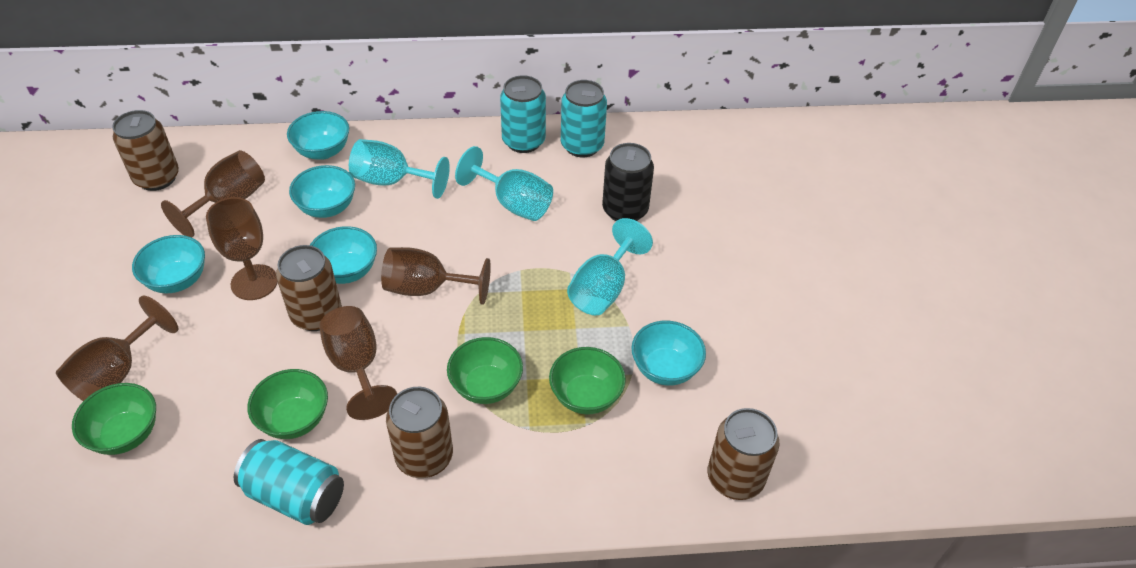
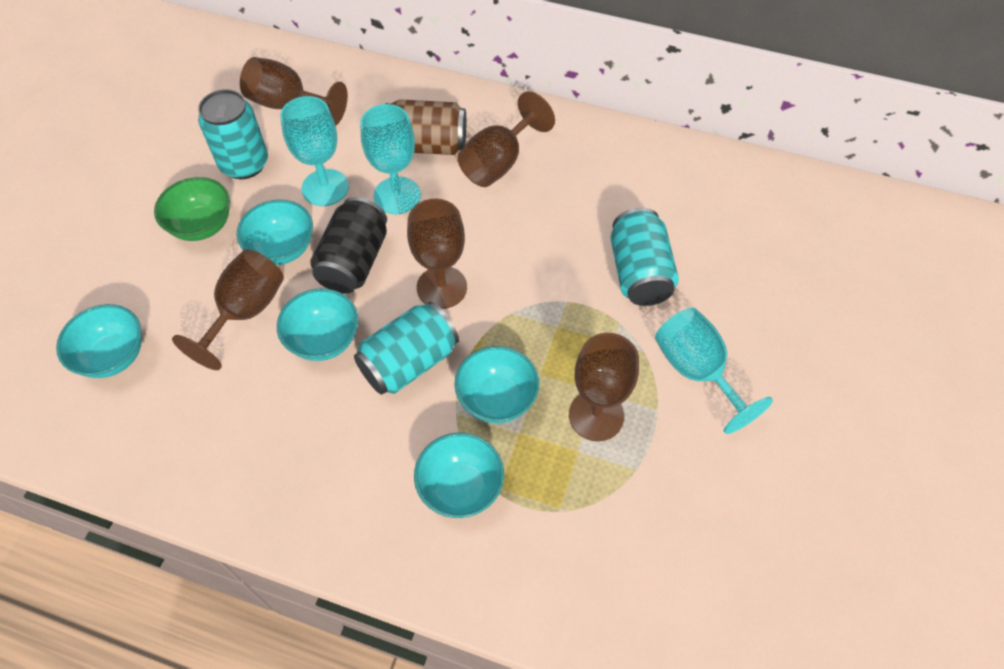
brown can: 4 -> 1
green bowl: 4 -> 1

